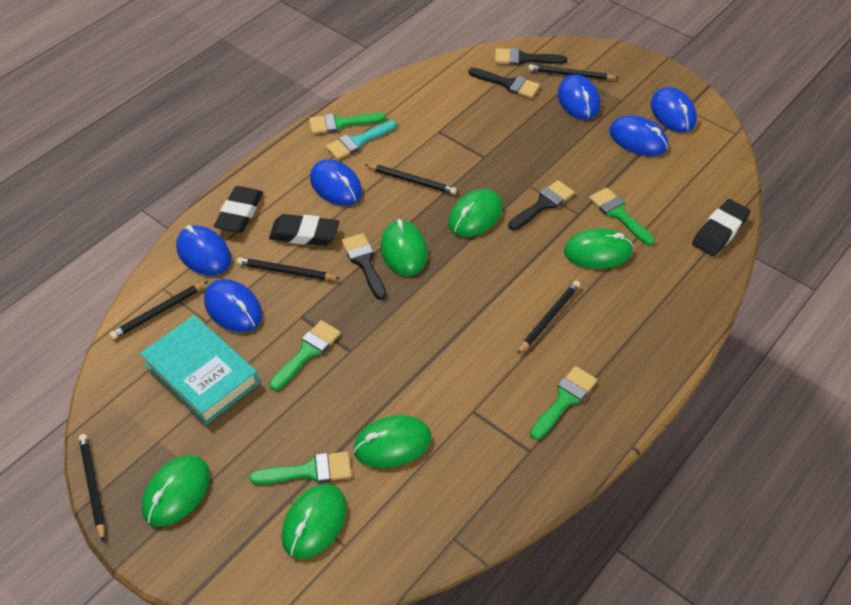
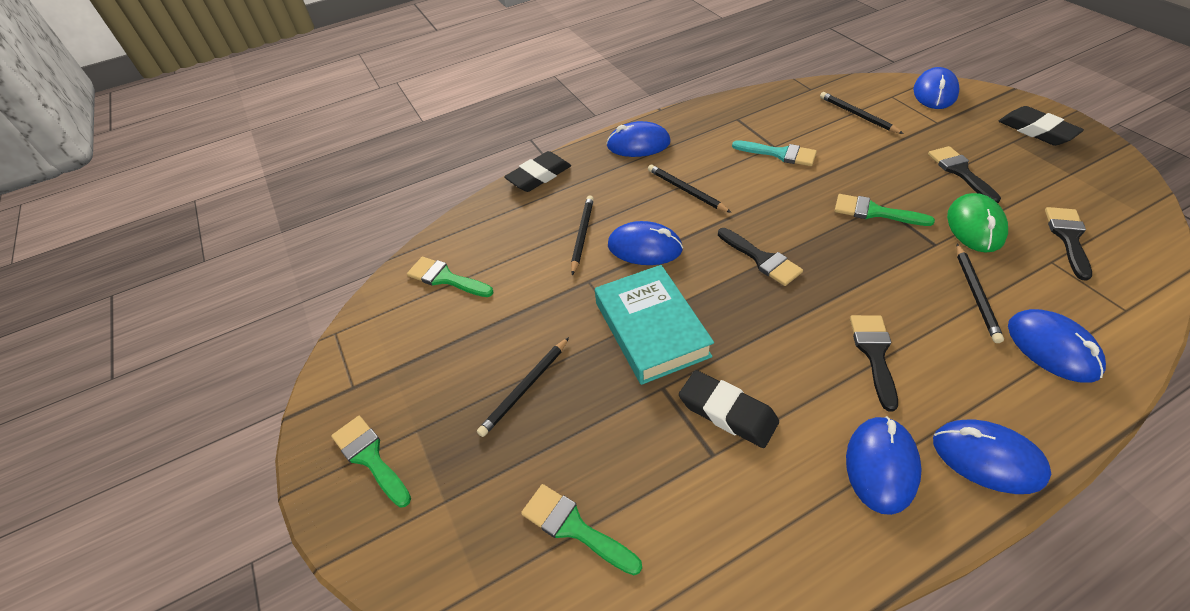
black pencil: 6 -> 5
green brush: 5 -> 4
green mouse: 6 -> 1

